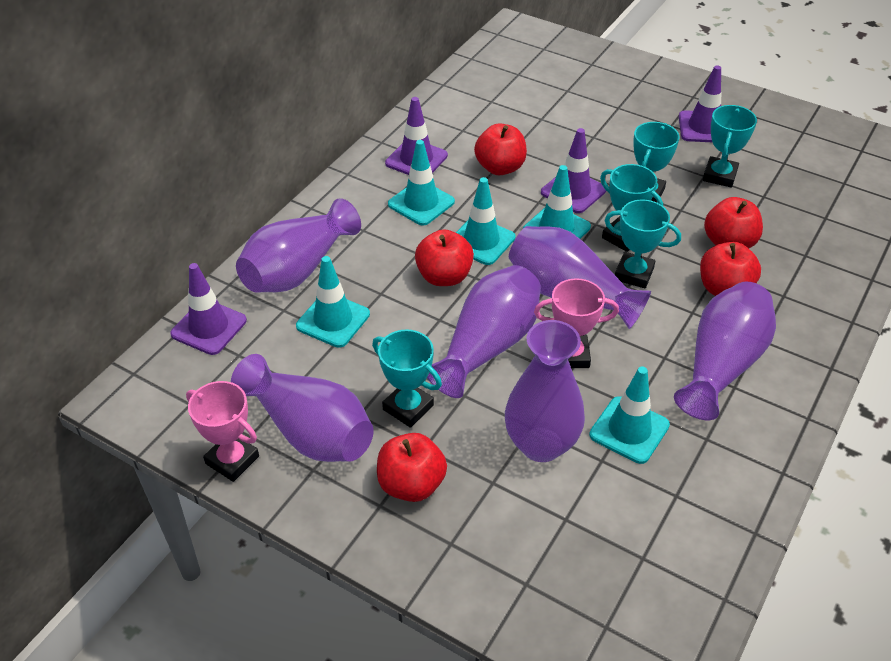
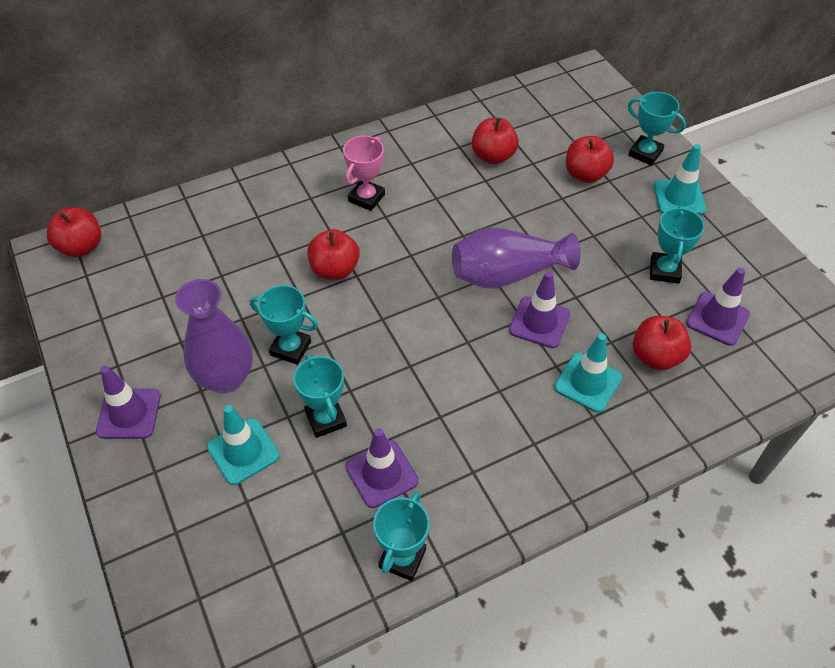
pink trophy: 2 -> 1
purple vase: 6 -> 2
turquoise traffic cone: 5 -> 3

